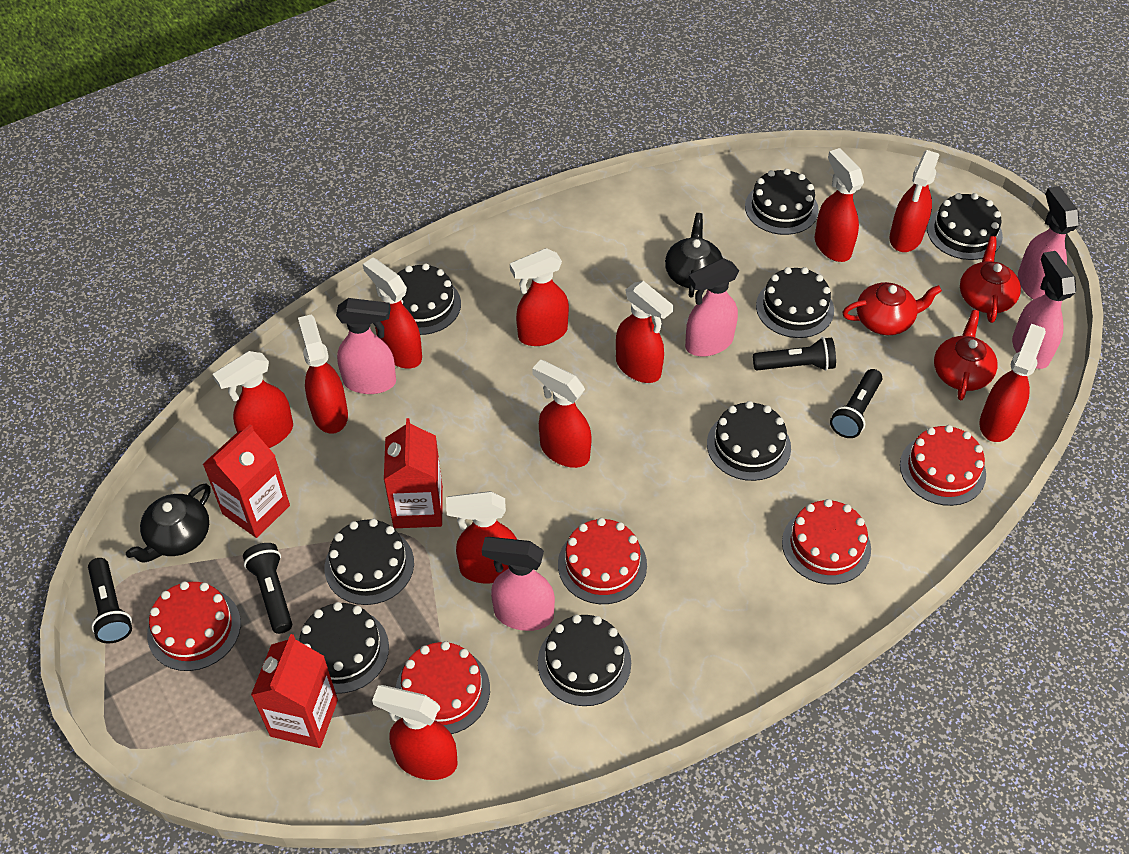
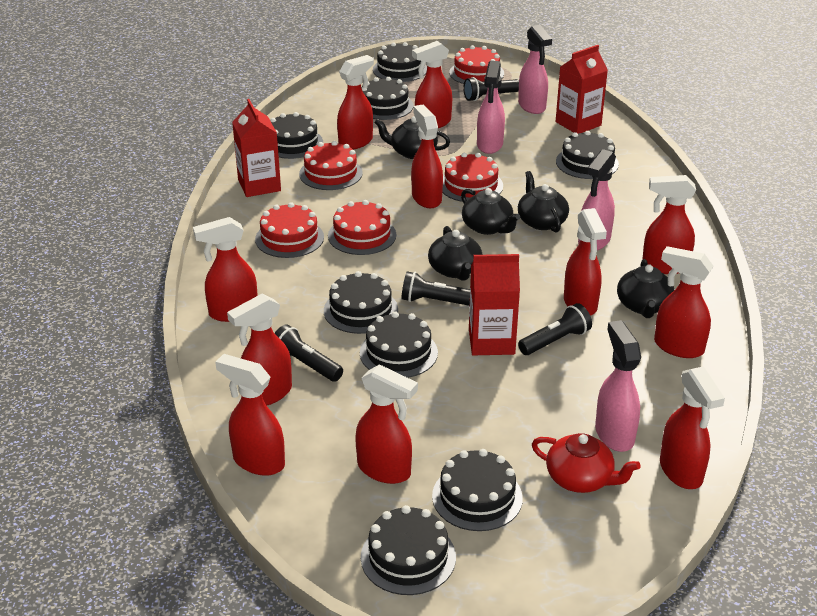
black teapot: 2 -> 5
pink spray bottle: 5 -> 4
red teapot: 3 -> 1

